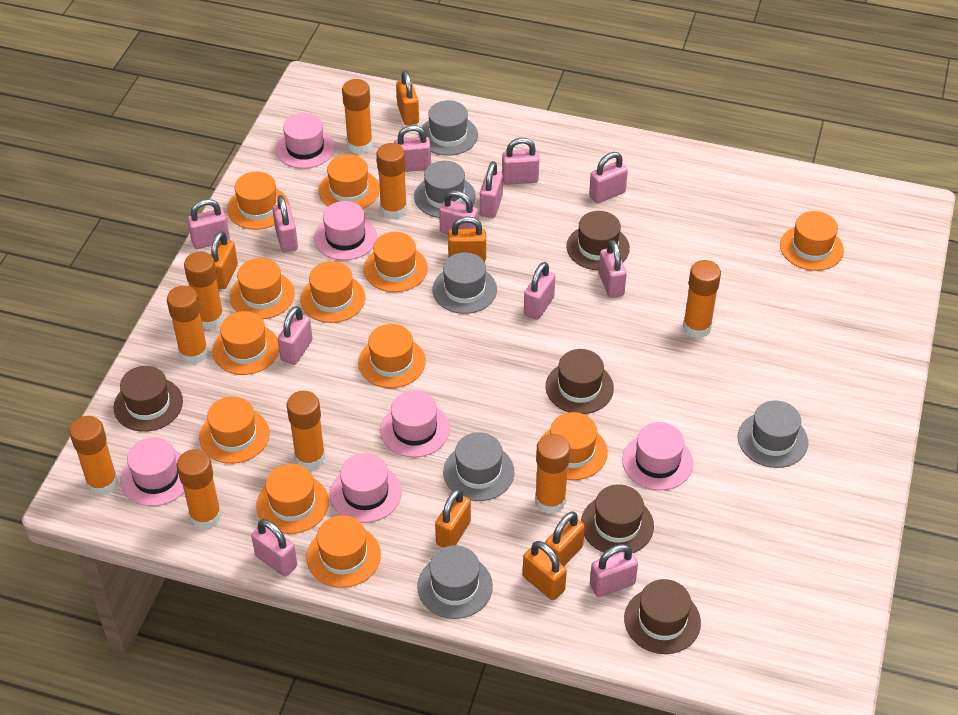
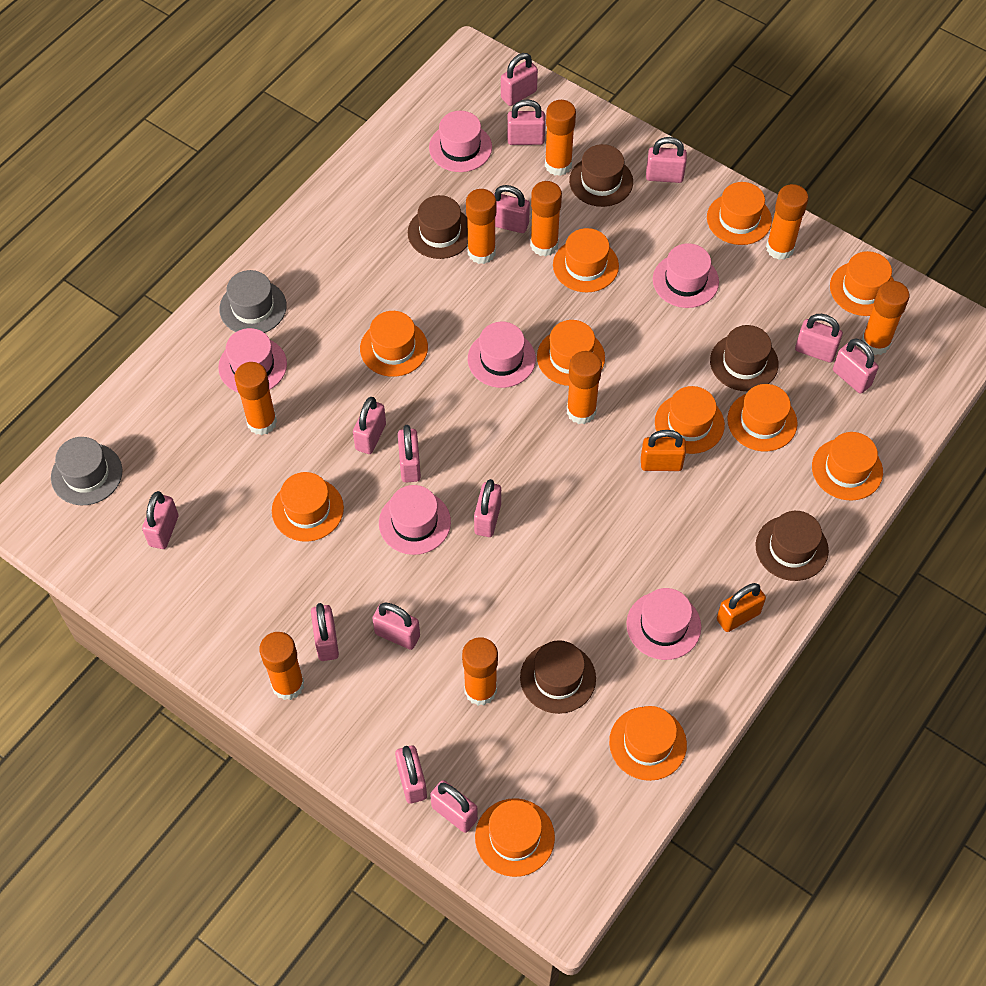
grey hat: 6 -> 2
orange hat: 12 -> 11
orange padlock: 6 -> 2
pink padlock: 12 -> 14

